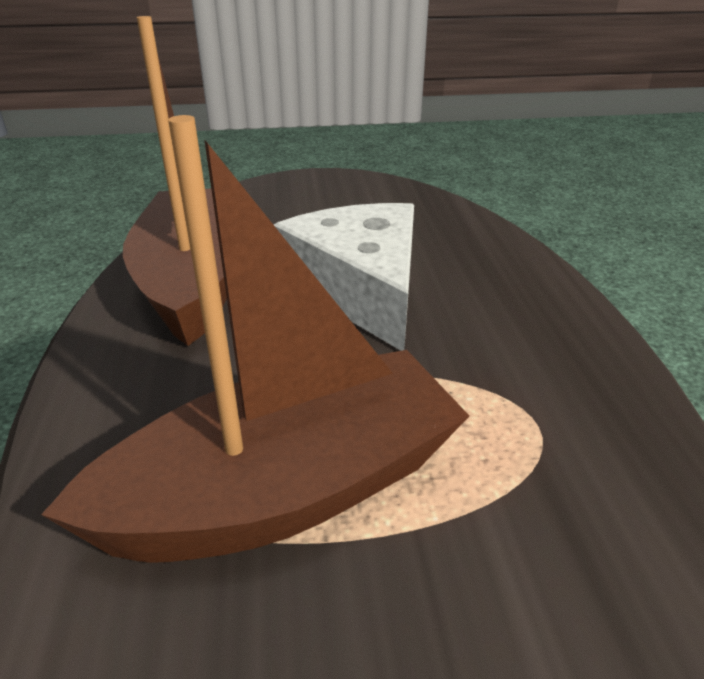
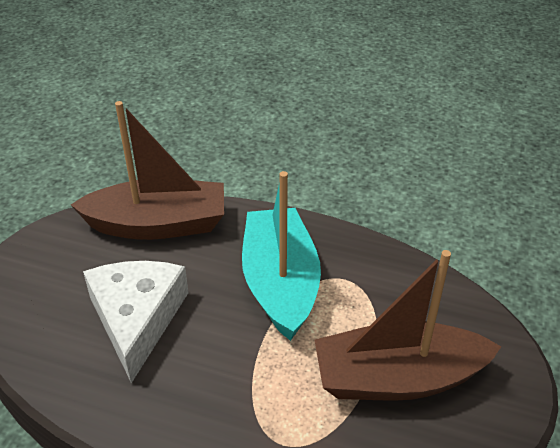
turquoise boat: 0 -> 1

